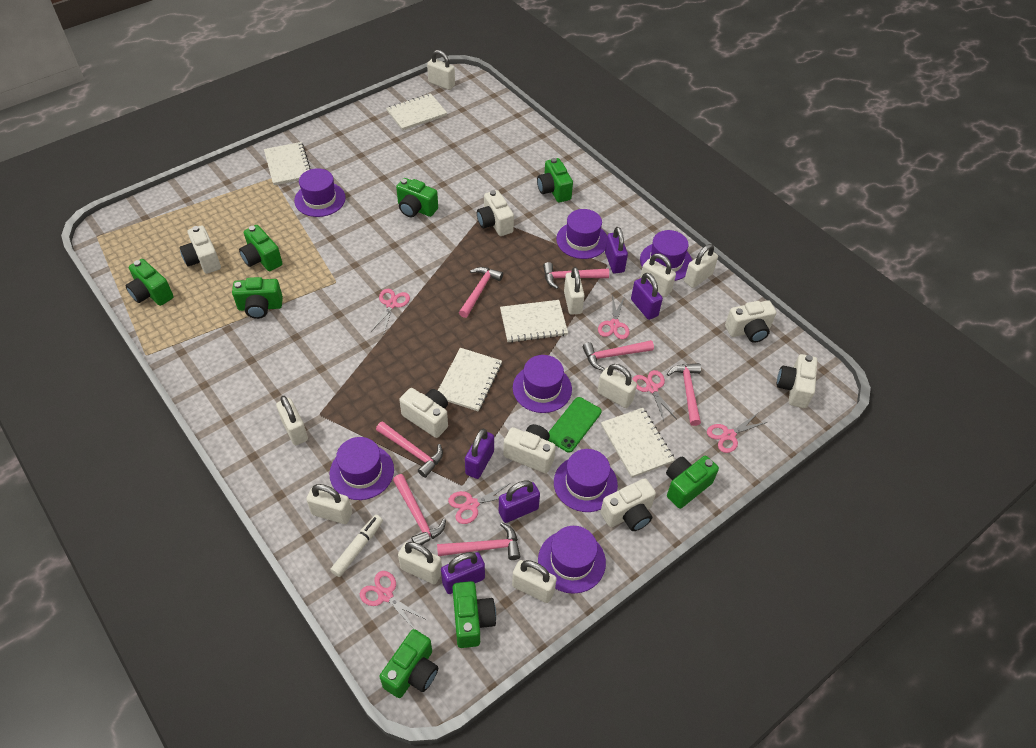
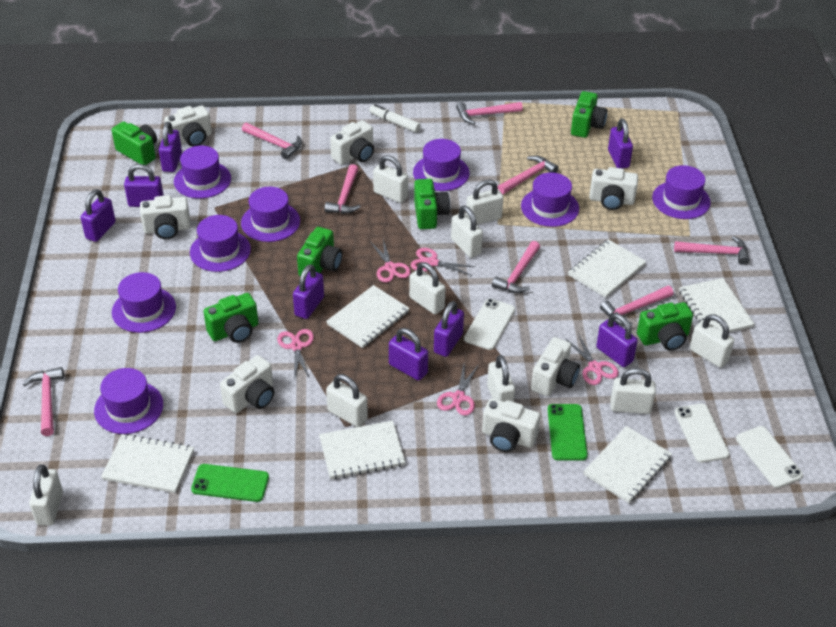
green camera: 8 -> 6
green phone: 1 -> 2
pink hammer: 7 -> 8
pink scissors: 6 -> 5
purple hat: 7 -> 8
purple padlock: 5 -> 8
white notebook: 5 -> 6
white phone: 0 -> 3

